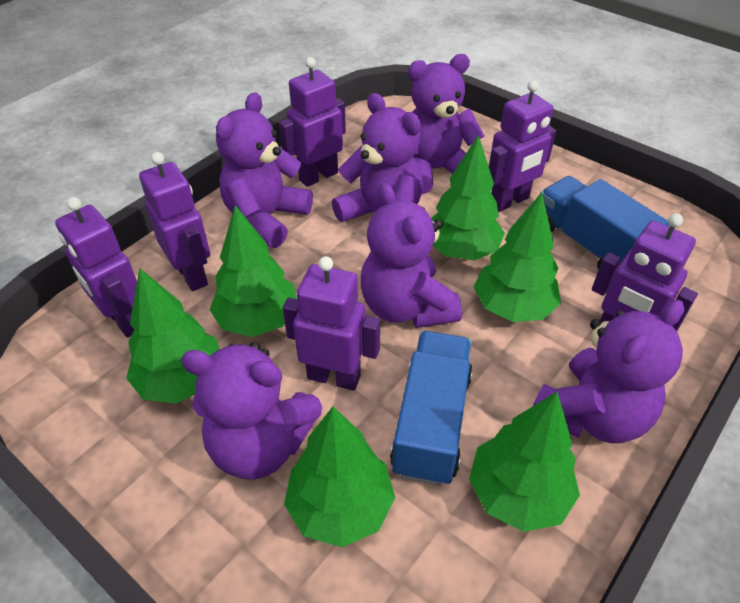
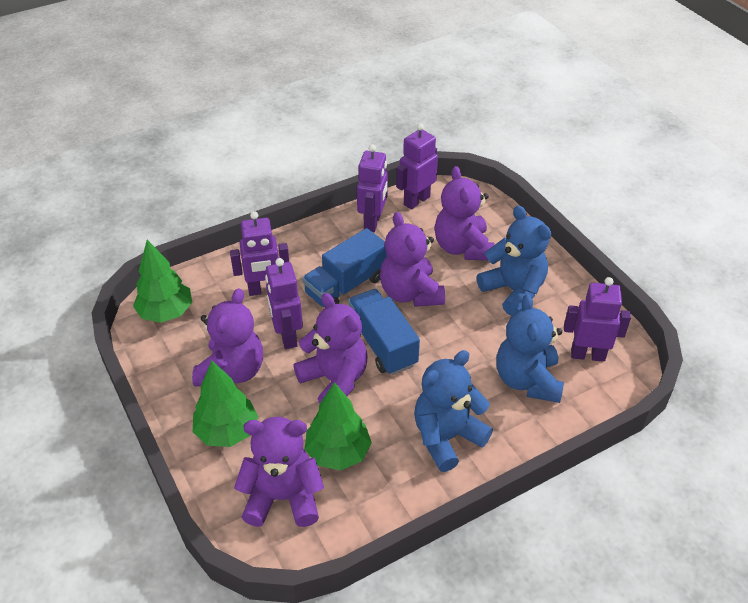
blue teddy bear: 0 -> 3
green tree: 6 -> 3
purple robot: 6 -> 5
purple teddy bear: 6 -> 5

